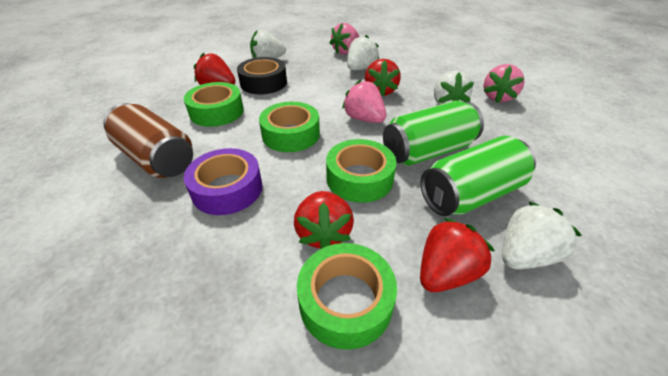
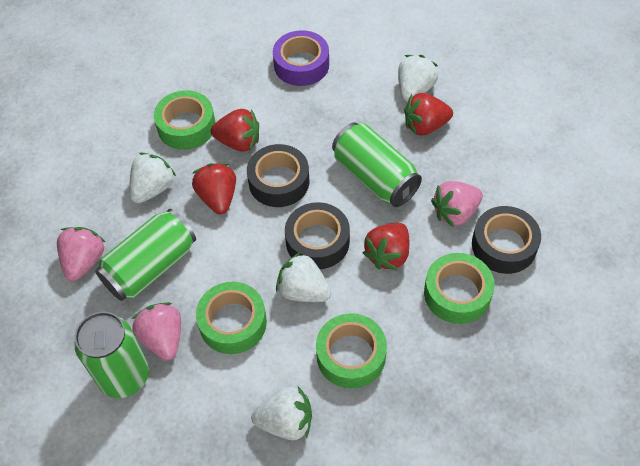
black tape: 1 -> 3
brown can: 1 -> 0
green can: 2 -> 3

